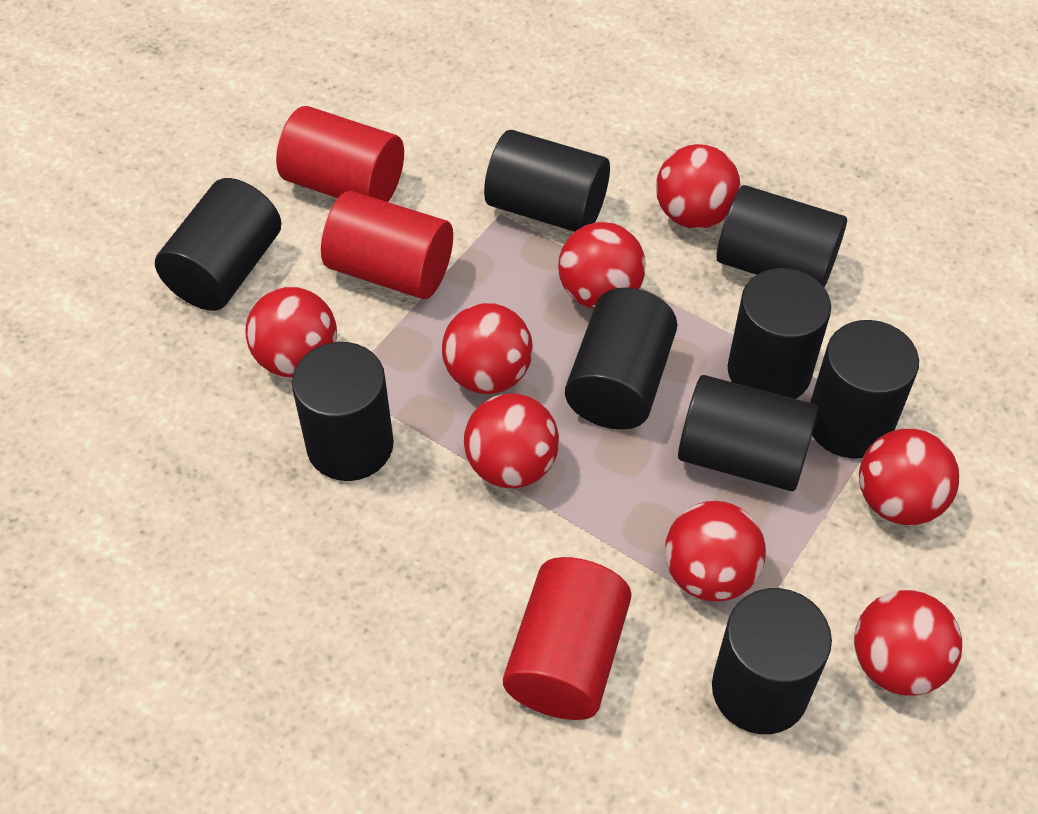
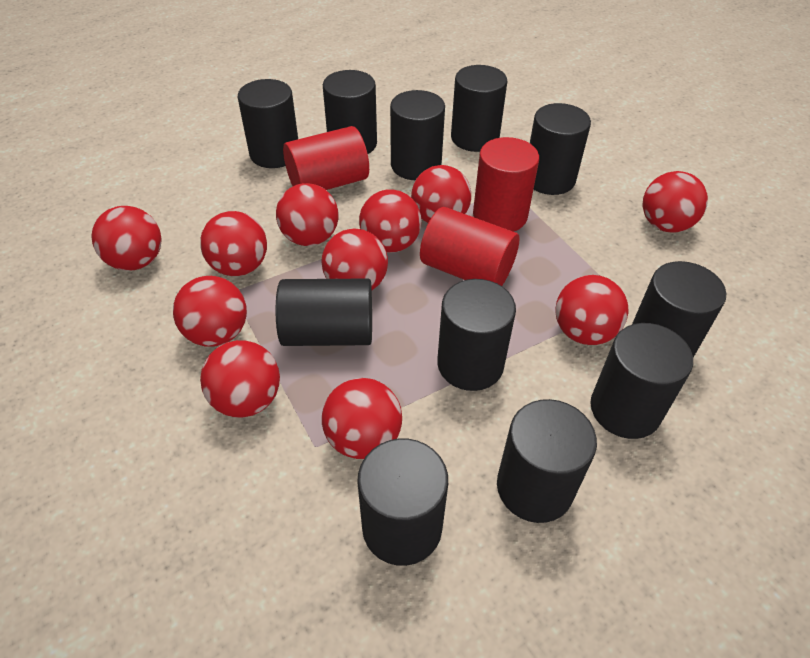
black cylinder: 9 -> 11
red ball: 8 -> 11

